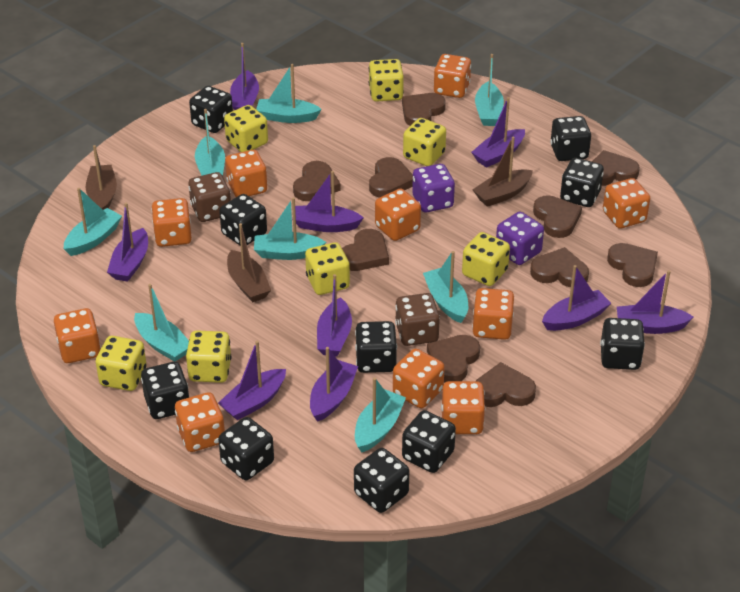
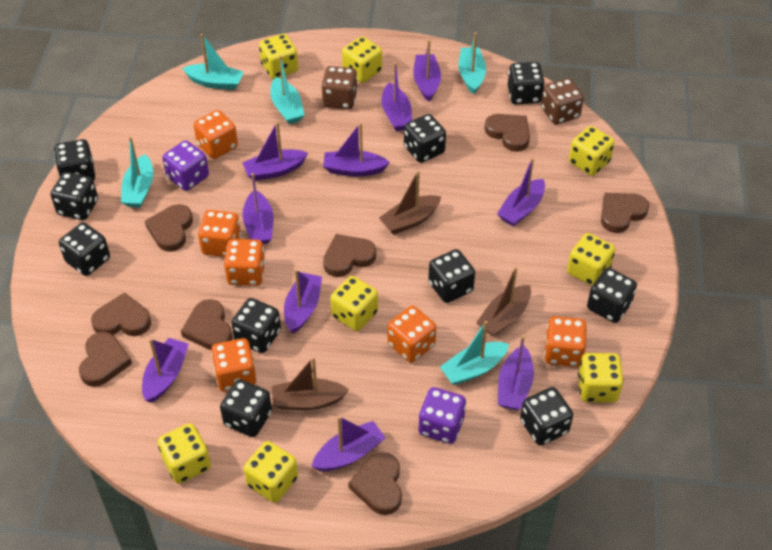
brown heart: 10 -> 8
orange dice: 10 -> 6
purple boat: 9 -> 10
turquoise boat: 8 -> 5
yellow dice: 7 -> 8

